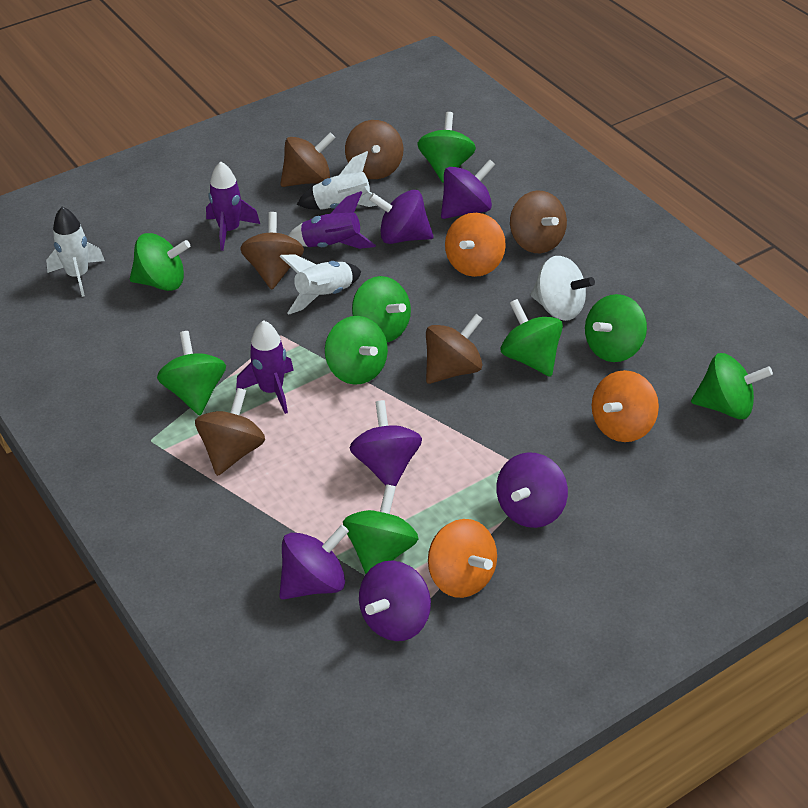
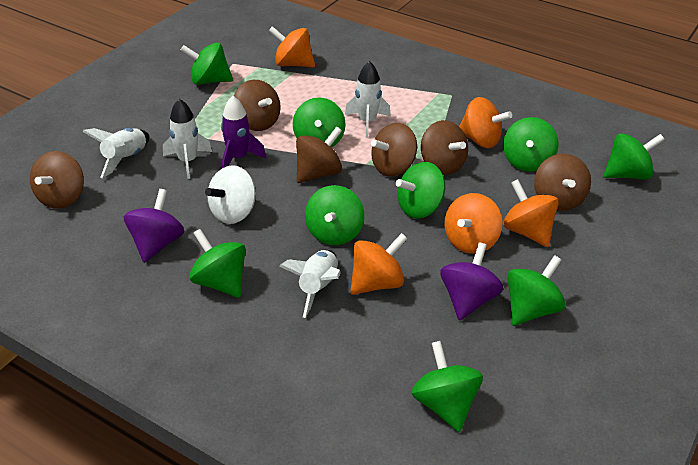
orange spinning top: 3 -> 5
purple rocket: 3 -> 1
purple spinning top: 6 -> 2
white rocket: 3 -> 4

